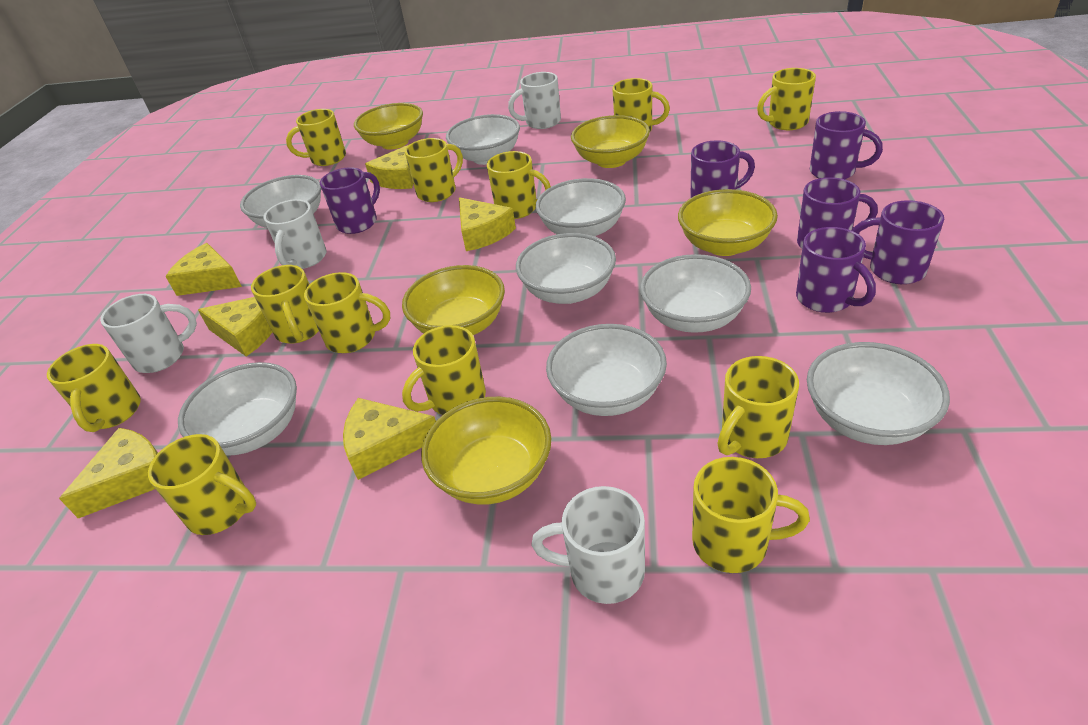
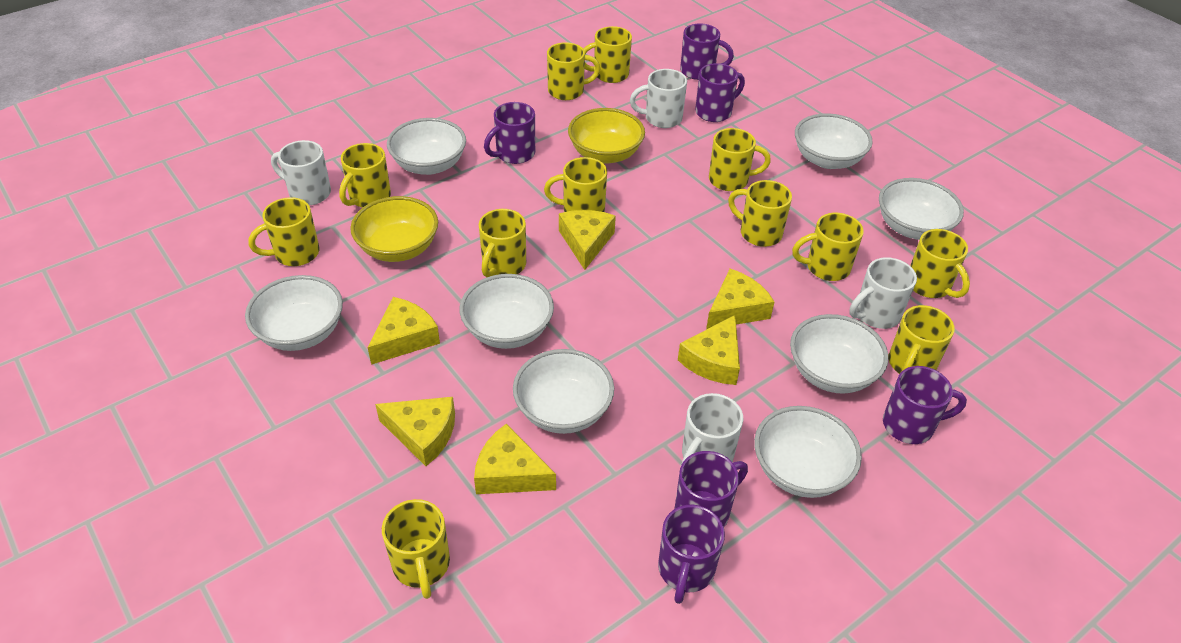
yellow bowl: 5 -> 2

